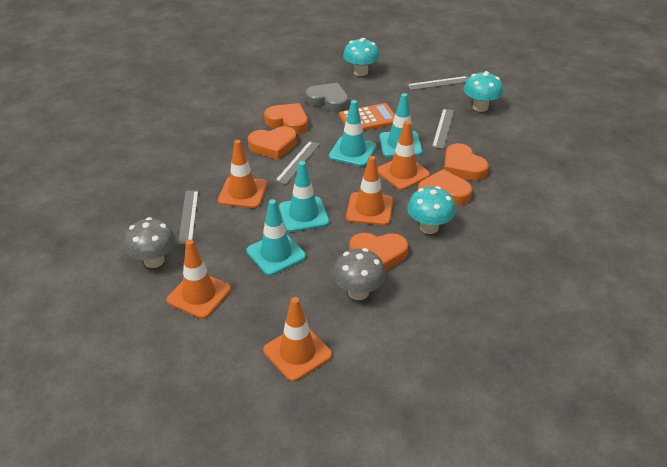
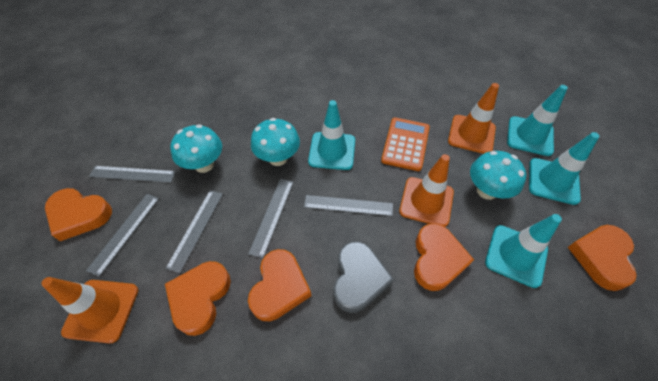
grey mushroom: 2 -> 0
grey ruler: 4 -> 5
orange traffic cone: 5 -> 3

